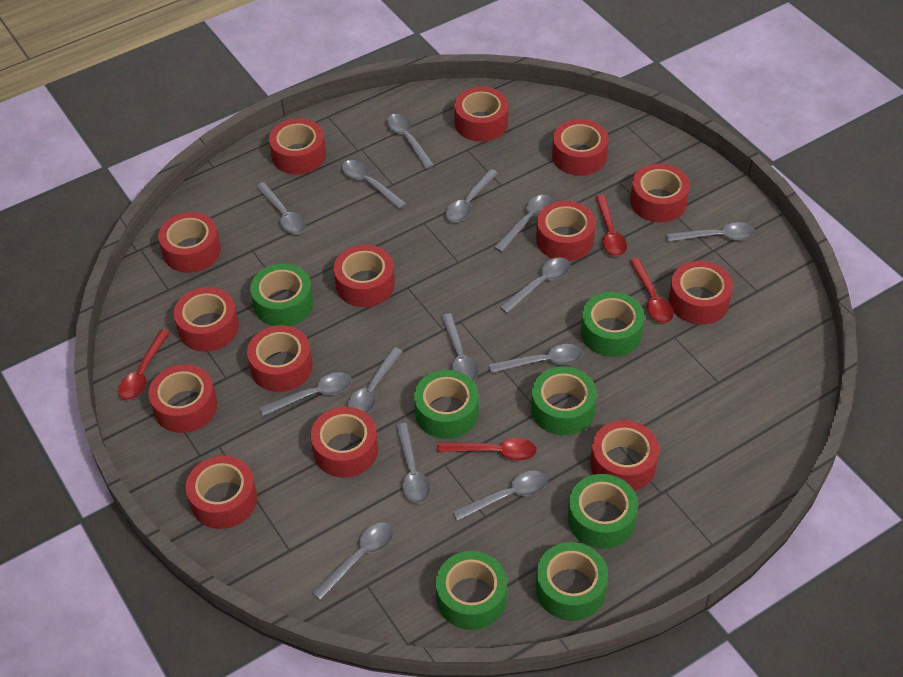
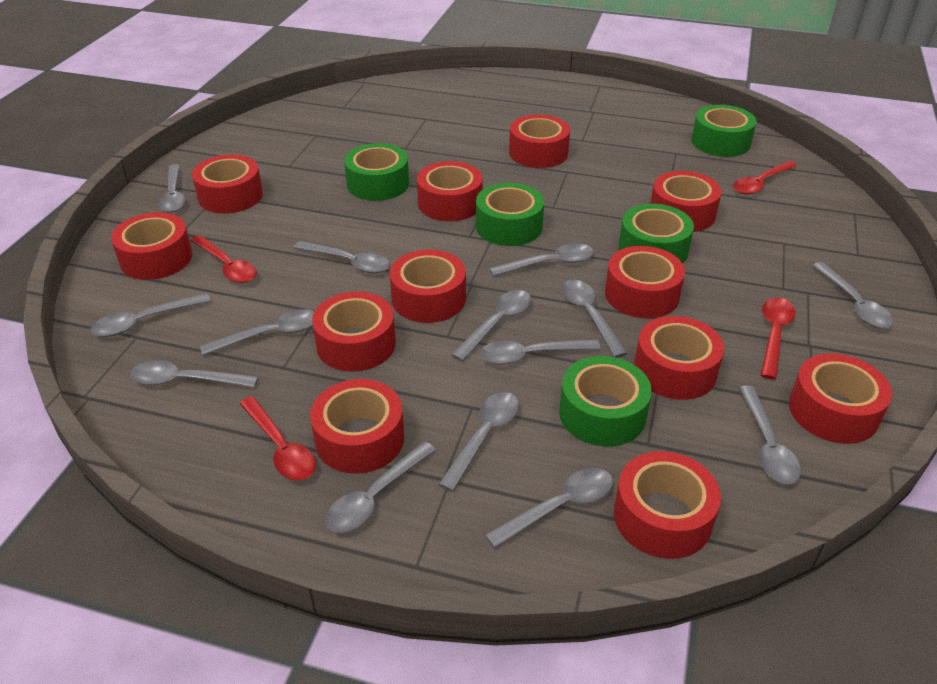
green tape: 7 -> 5
red tape: 14 -> 12

